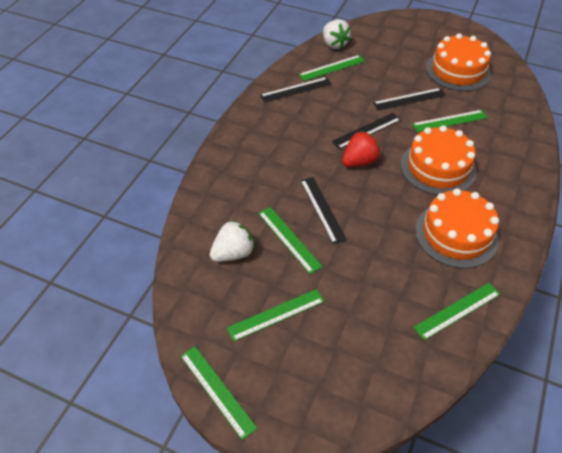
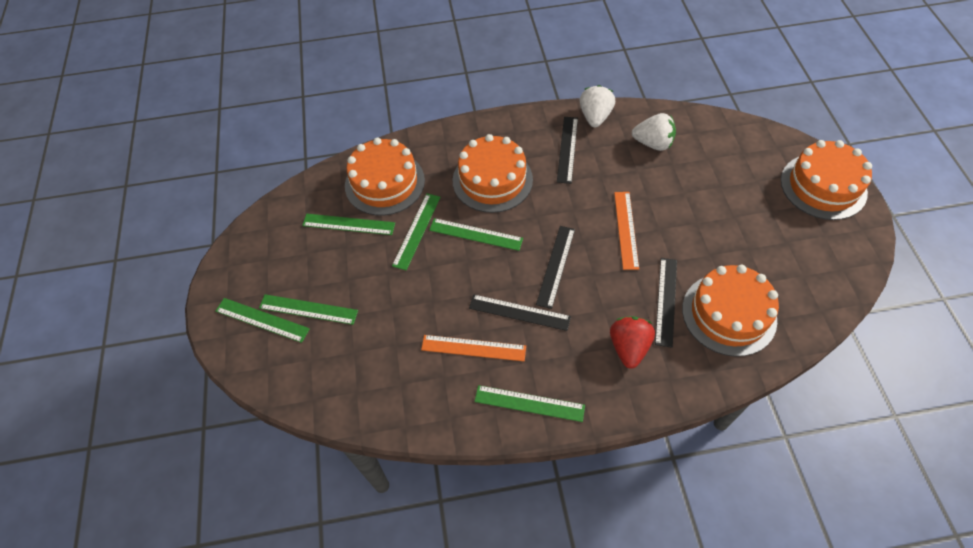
orange cake: 3 -> 4
orange ruler: 0 -> 2

